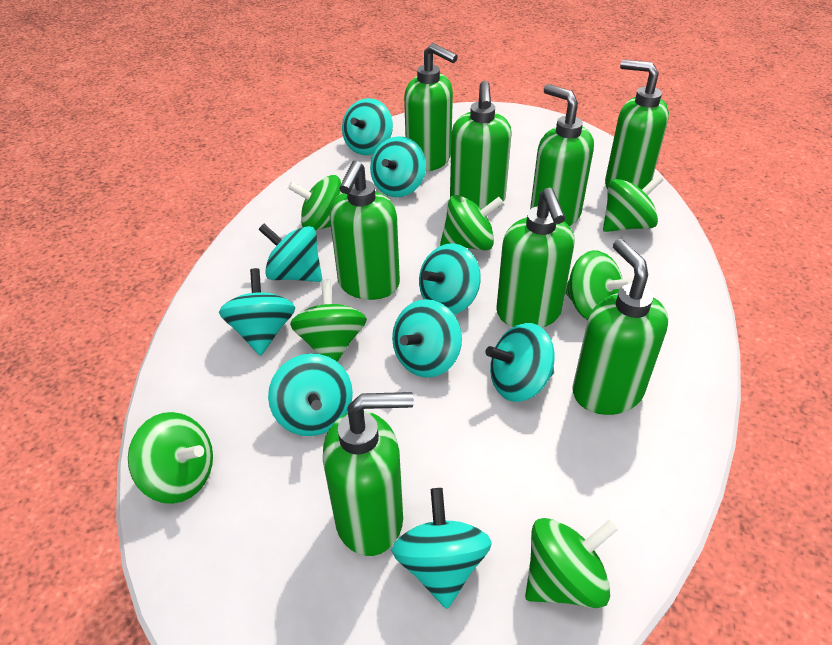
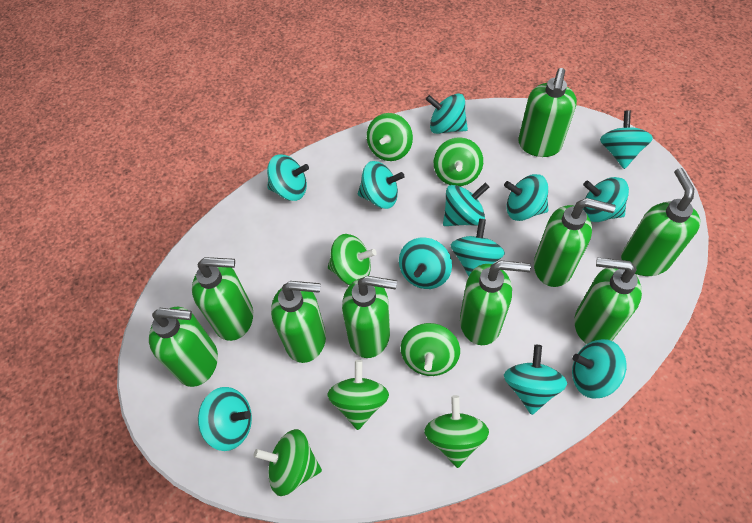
green soap dispenser: 8 -> 9
turquoise spinning top: 9 -> 12

